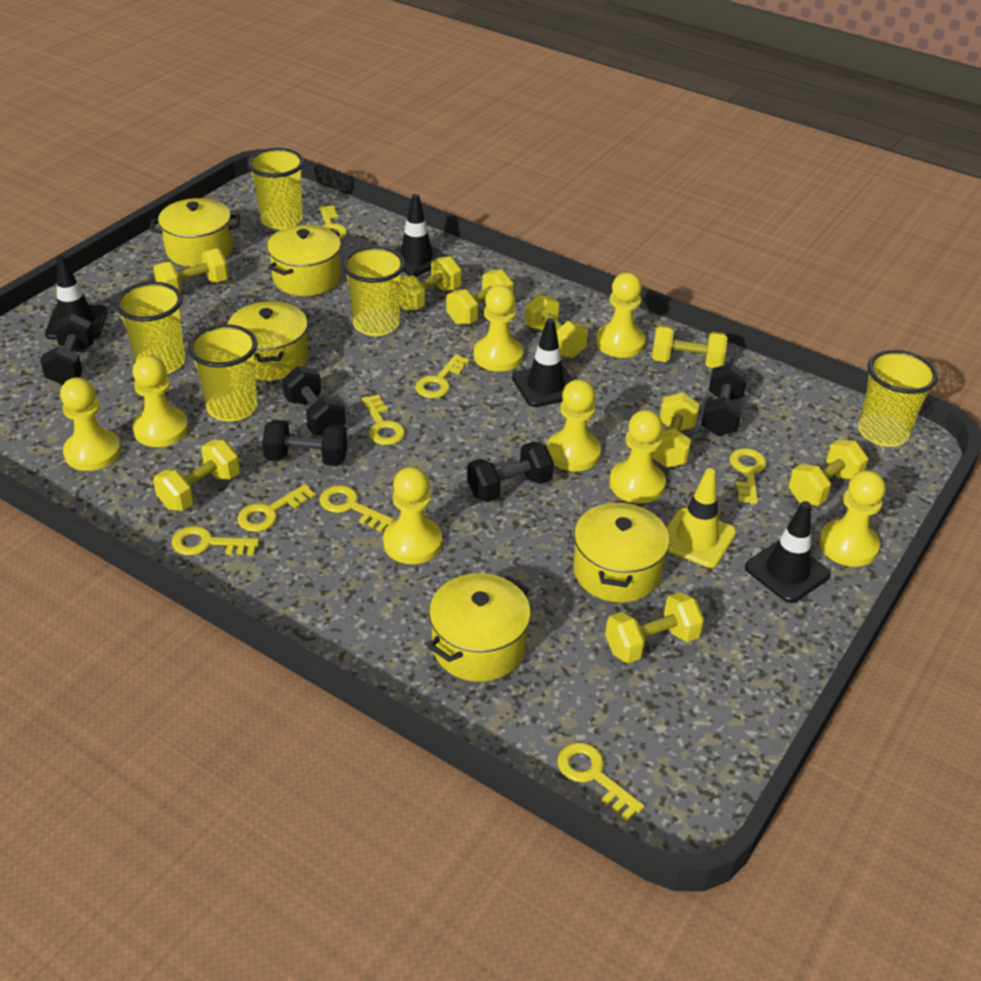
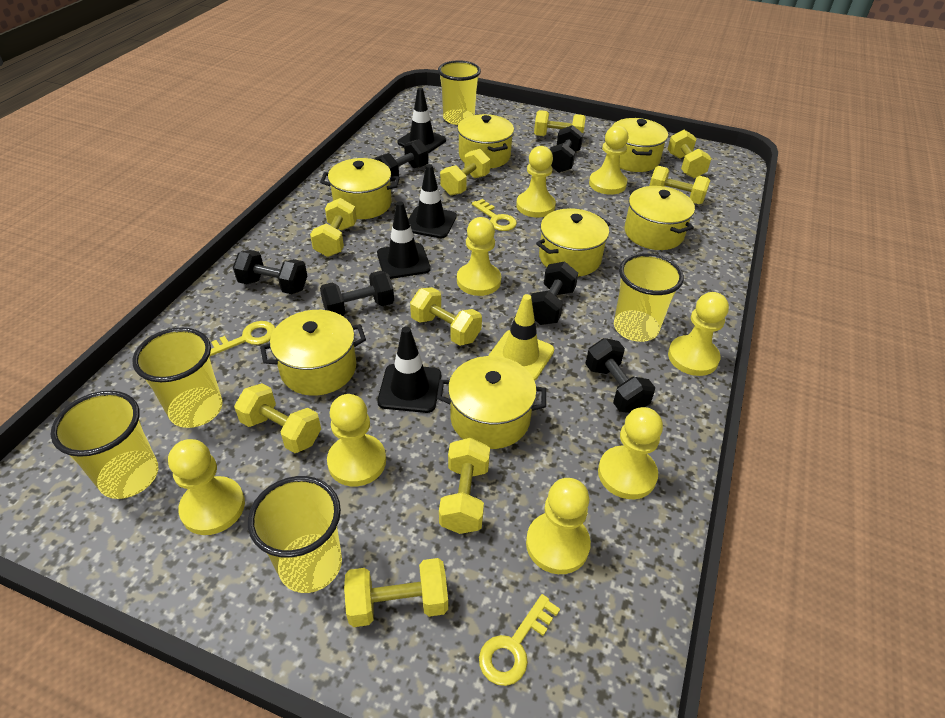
black dumbbell: 5 -> 6
yellow key: 8 -> 3
yellow pot: 5 -> 7

